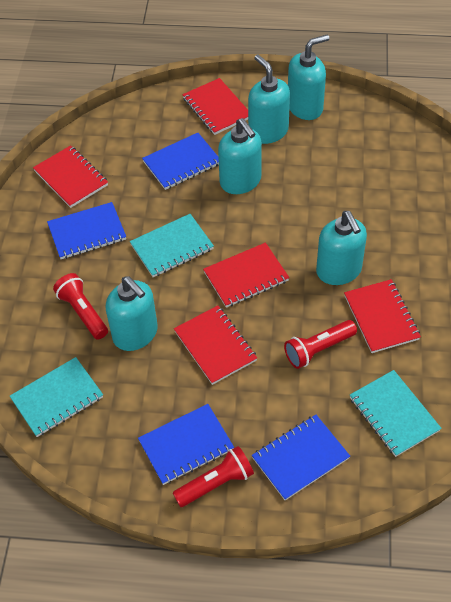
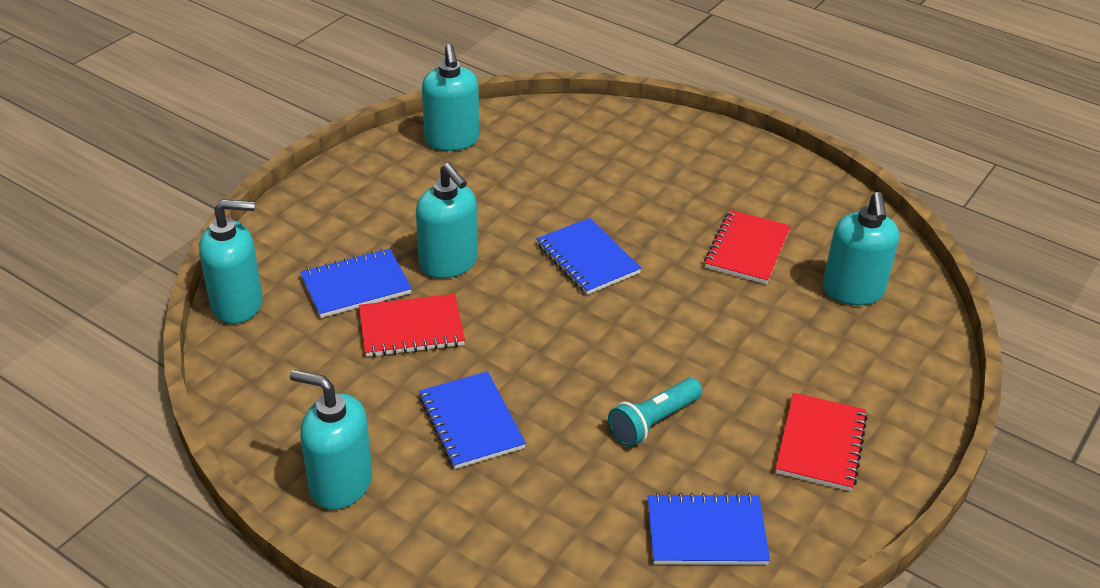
red flashlight: 3 -> 0
red notebook: 5 -> 3
turquoise flashlight: 0 -> 1
turquoise notebook: 3 -> 0

